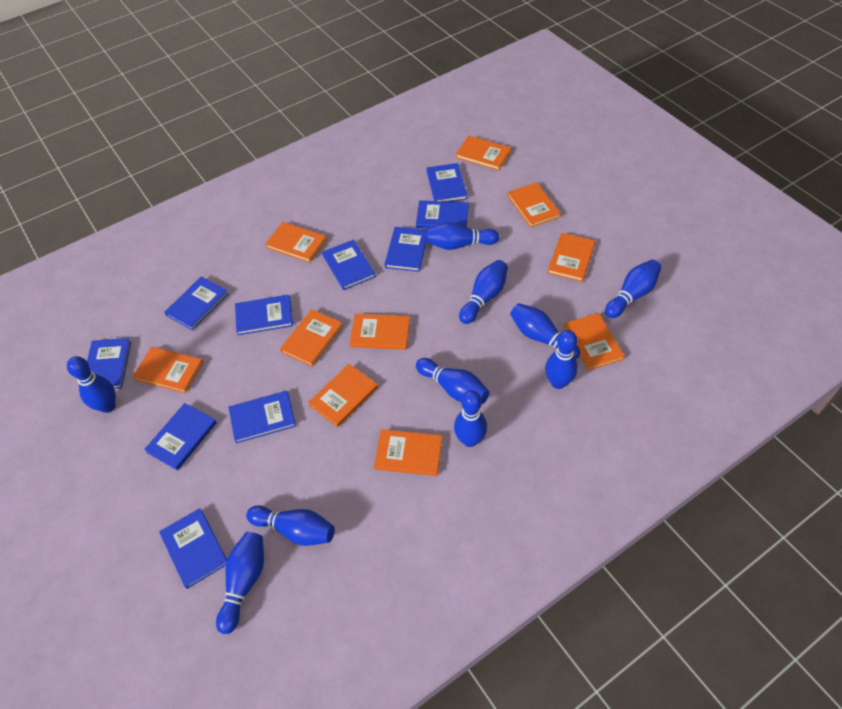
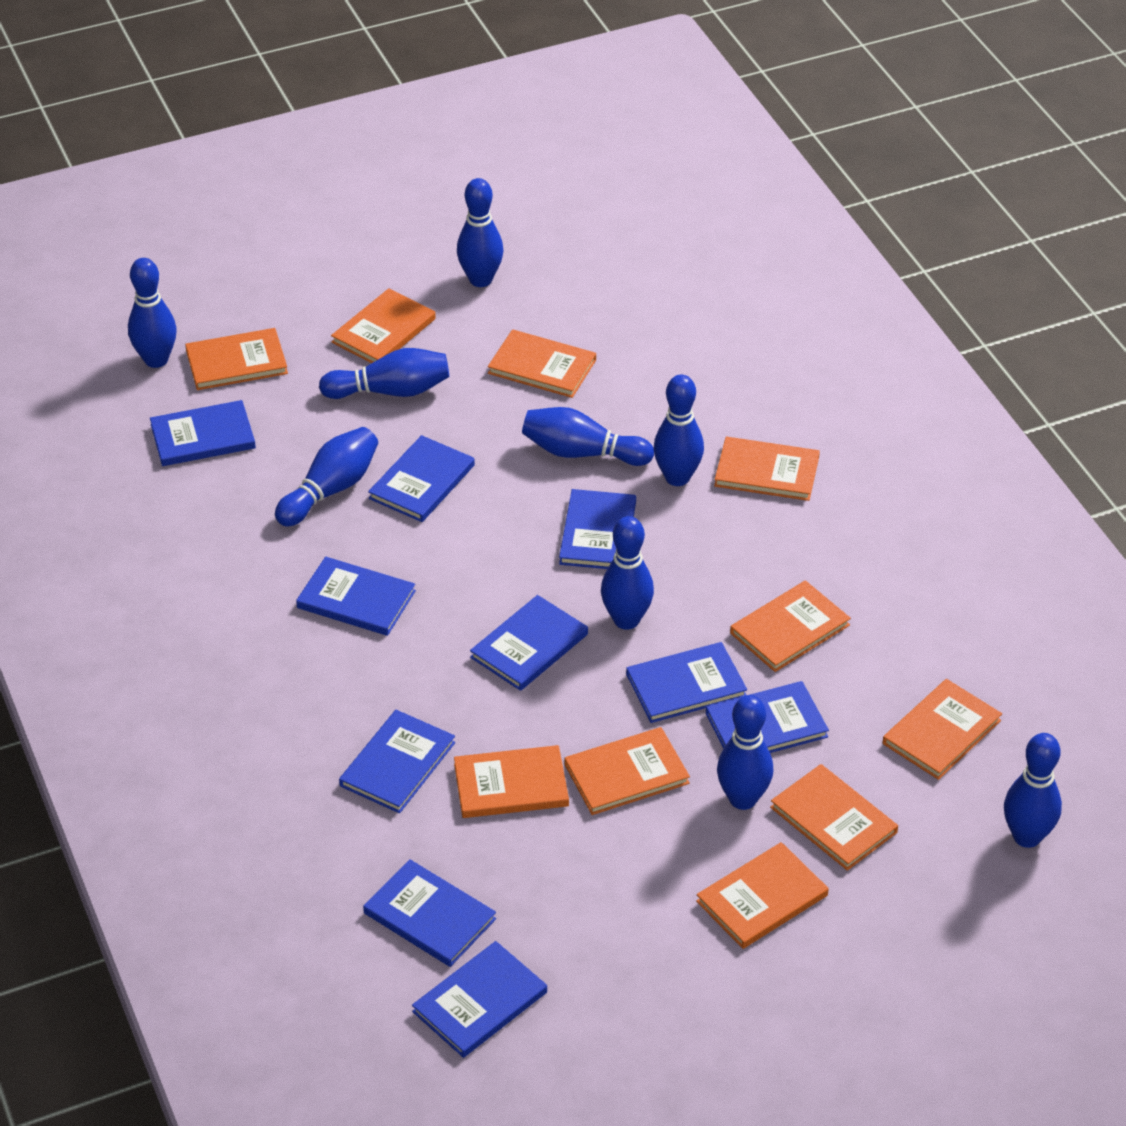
blue bowling pin: 10 -> 9

